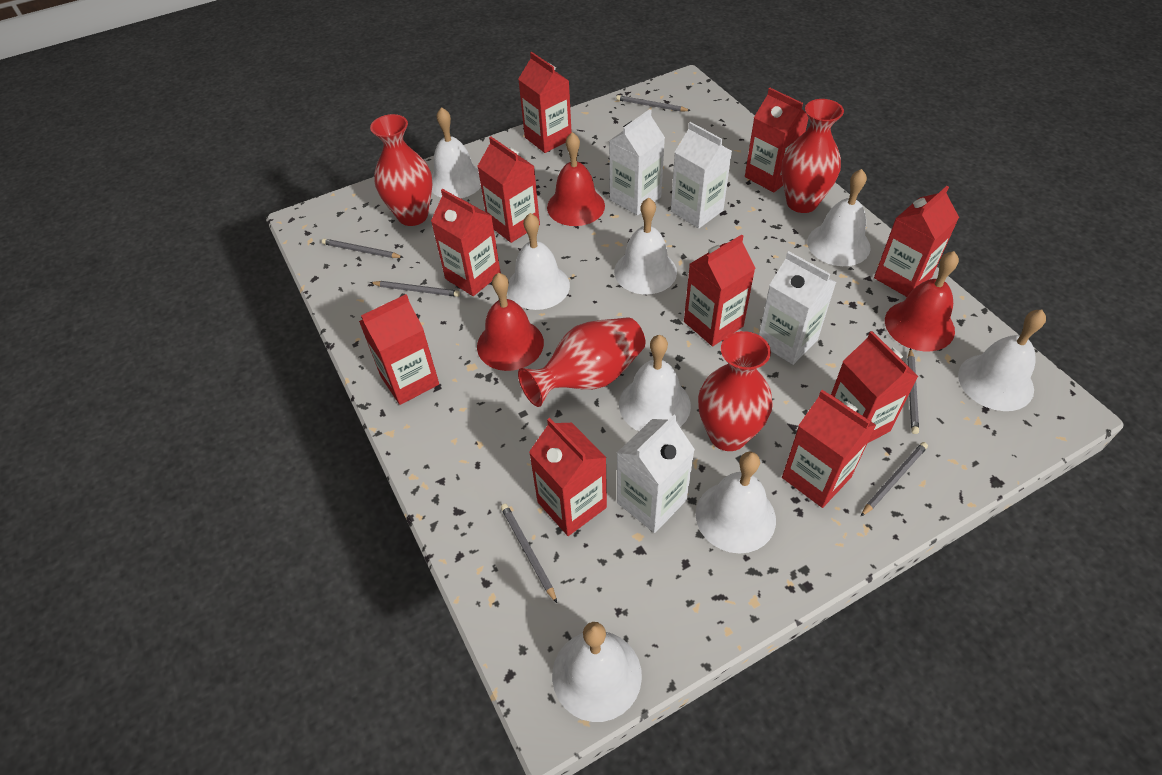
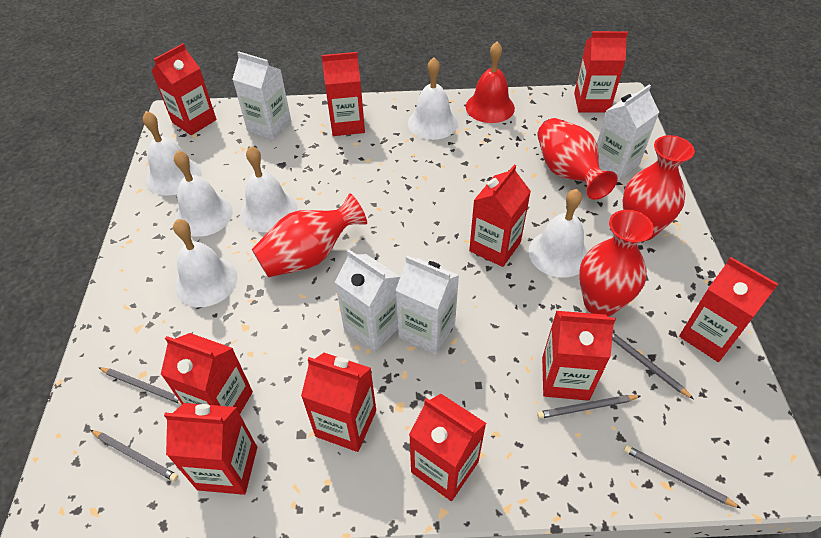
grey pencil: 6 -> 5
red bell: 3 -> 1
white bell: 8 -> 6

